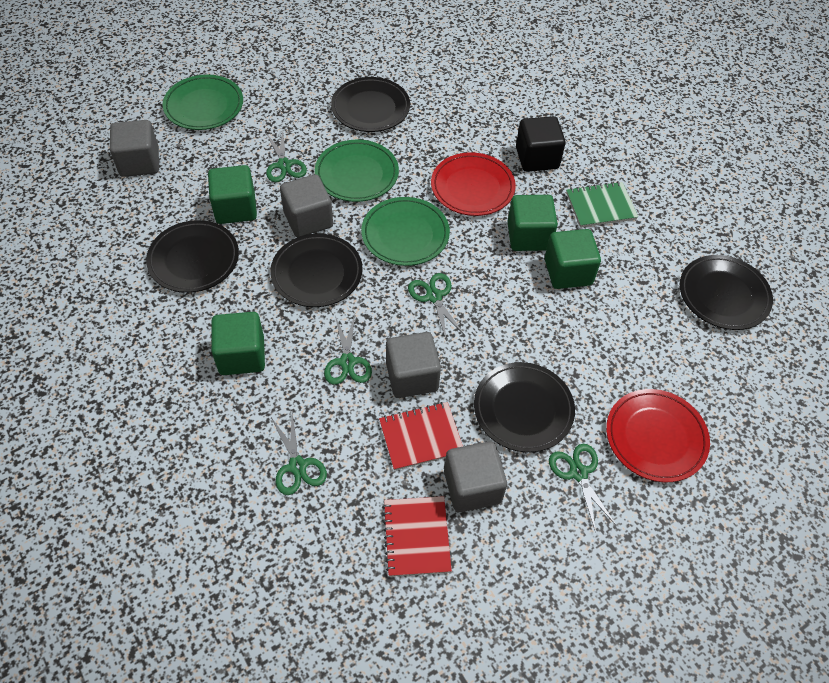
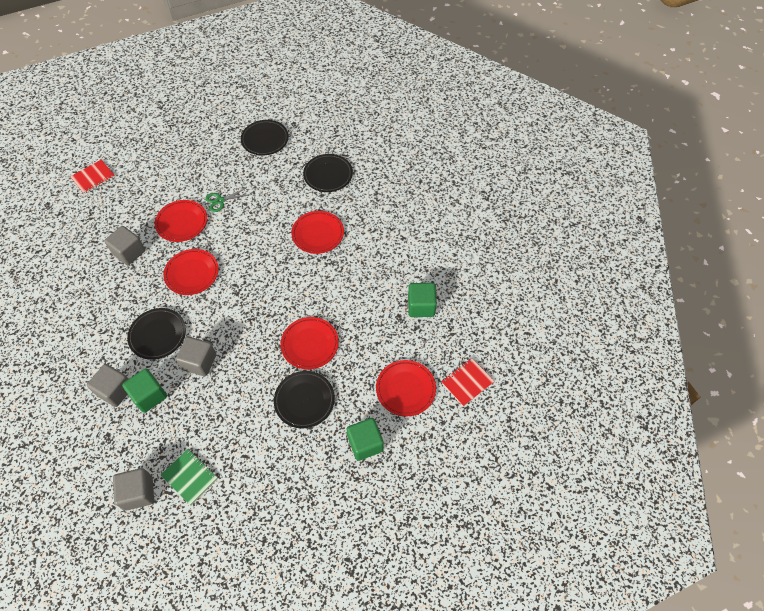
black cube: 1 -> 0
black plate: 5 -> 4
green cube: 4 -> 3
green plate: 3 -> 0
green scissors: 5 -> 1
red plate: 2 -> 5

